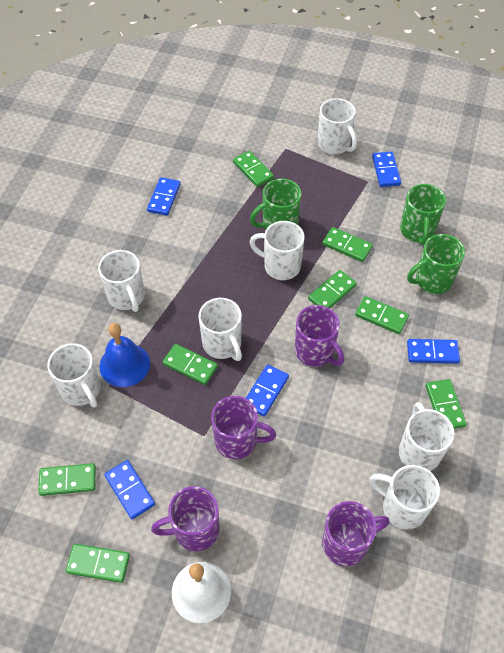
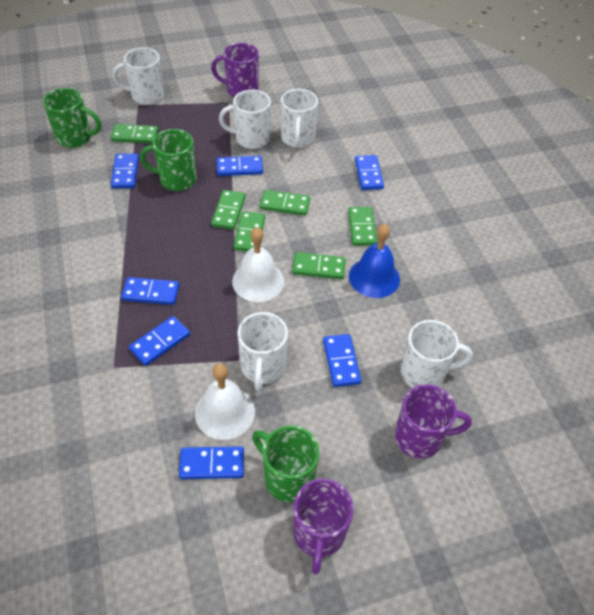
blue domino: 5 -> 7
green domino: 8 -> 6
purple mug: 4 -> 3
white bell: 1 -> 2
white mug: 7 -> 5

